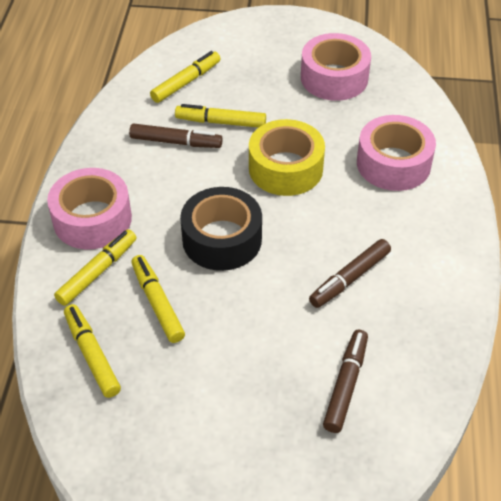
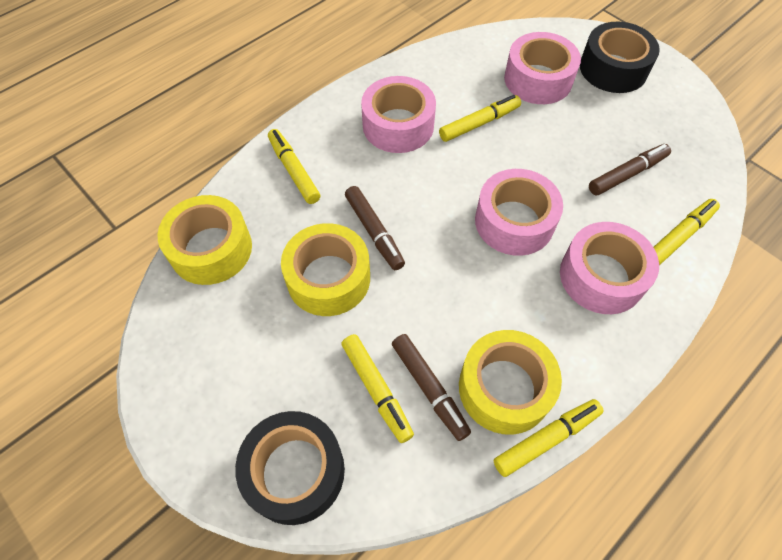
black tape: 1 -> 2
pink tape: 3 -> 4
yellow tape: 1 -> 3

